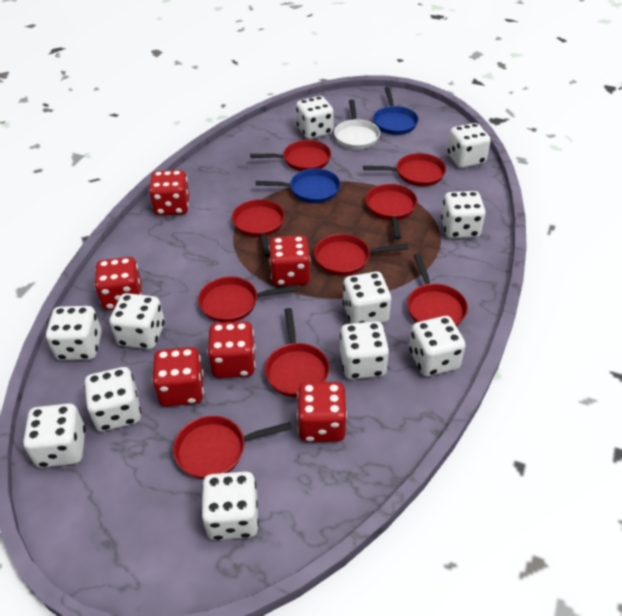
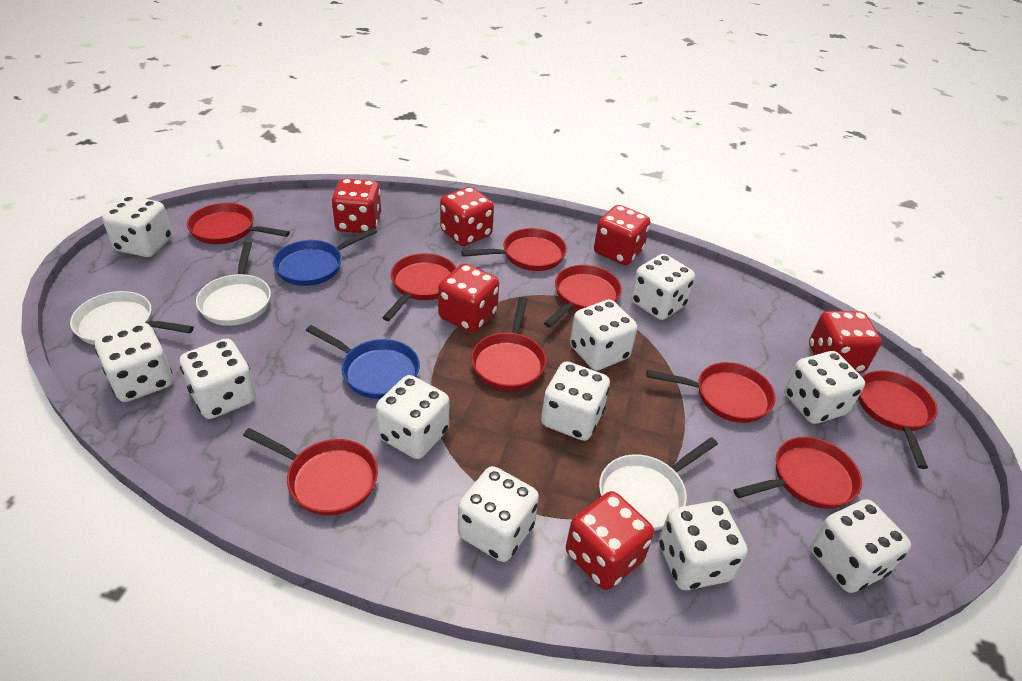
white pan: 1 -> 3

